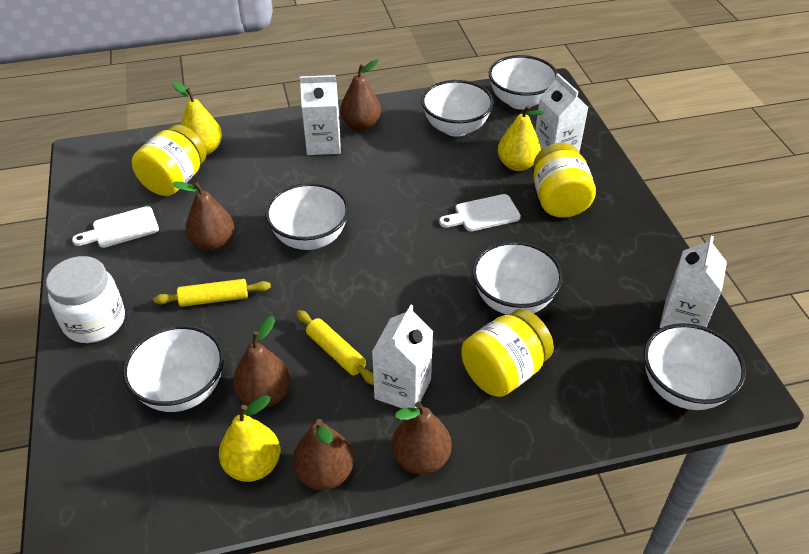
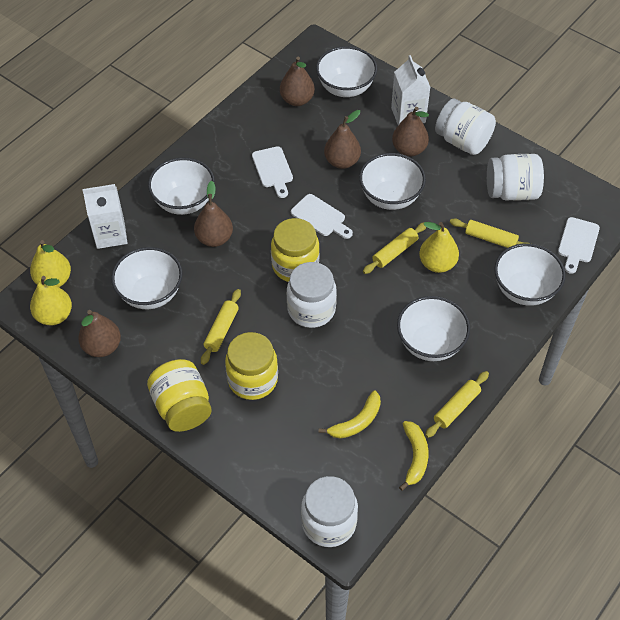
white carton: 4 -> 2
white cutting board: 2 -> 3
white jar: 1 -> 4
yellow banana: 0 -> 2
yellow rolling pin: 2 -> 4

